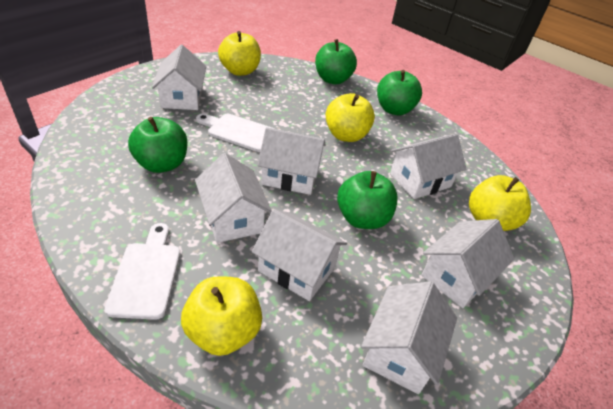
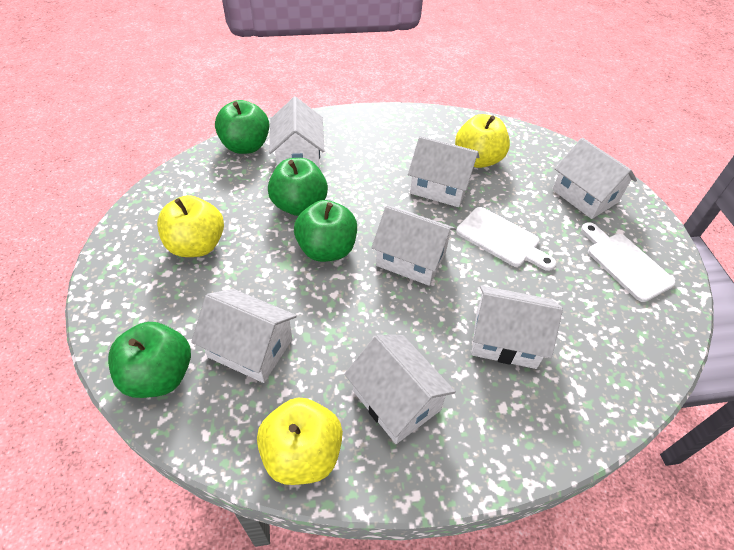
yellow apple: 4 -> 3

